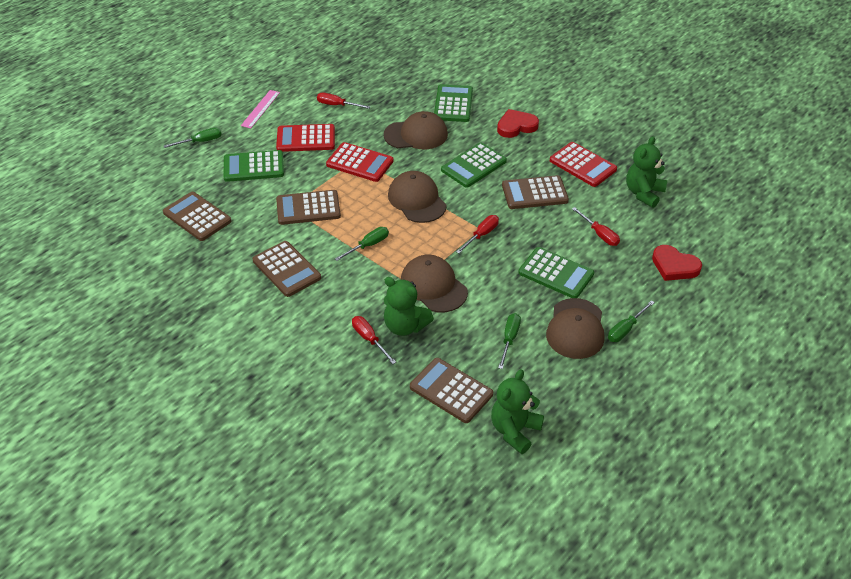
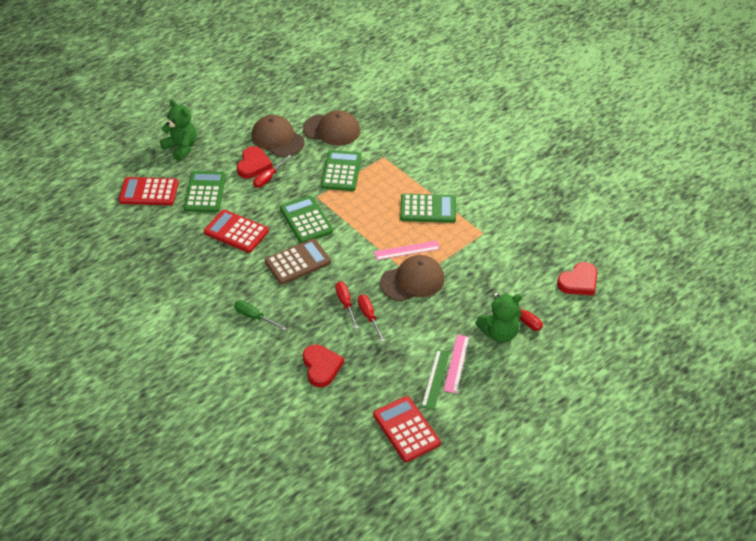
brown calculator: 5 -> 1
brown cap: 4 -> 3
green ruler: 0 -> 1
green screwdriver: 4 -> 1
green teddy bear: 3 -> 2
pink ruler: 1 -> 2
red heart: 2 -> 3

